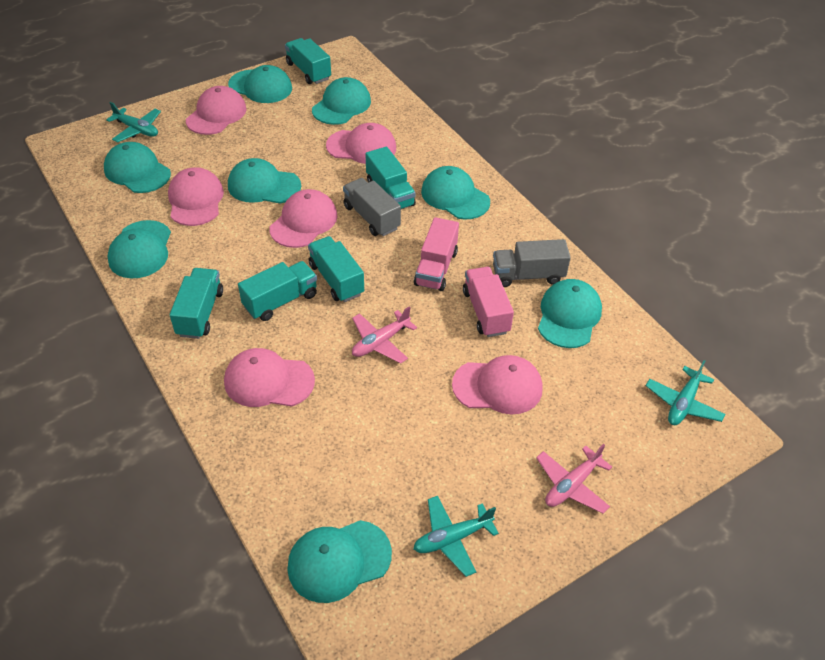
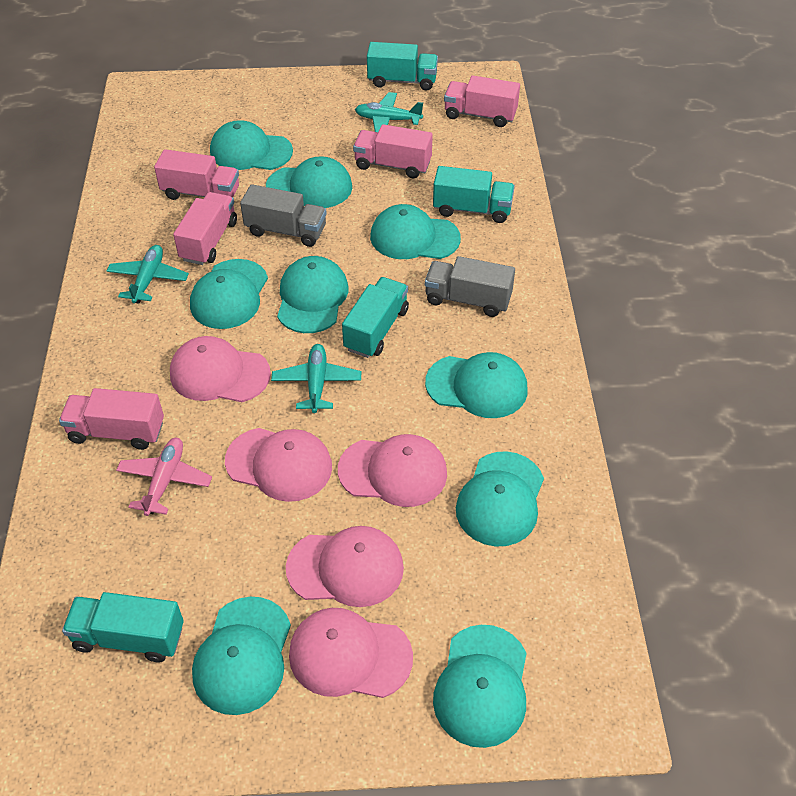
pink cap: 6 -> 5
pink plane: 2 -> 1
pink truck: 2 -> 5
turquoise cap: 8 -> 9
turquoise truck: 5 -> 4

